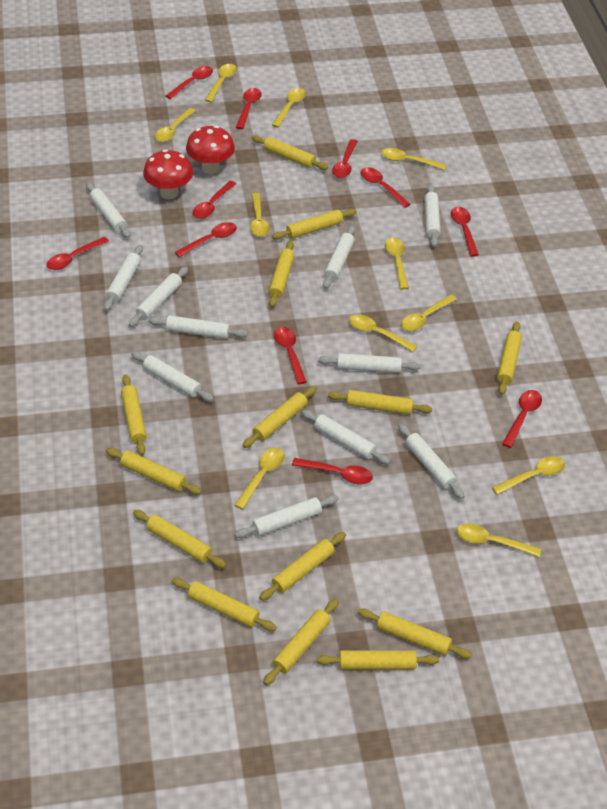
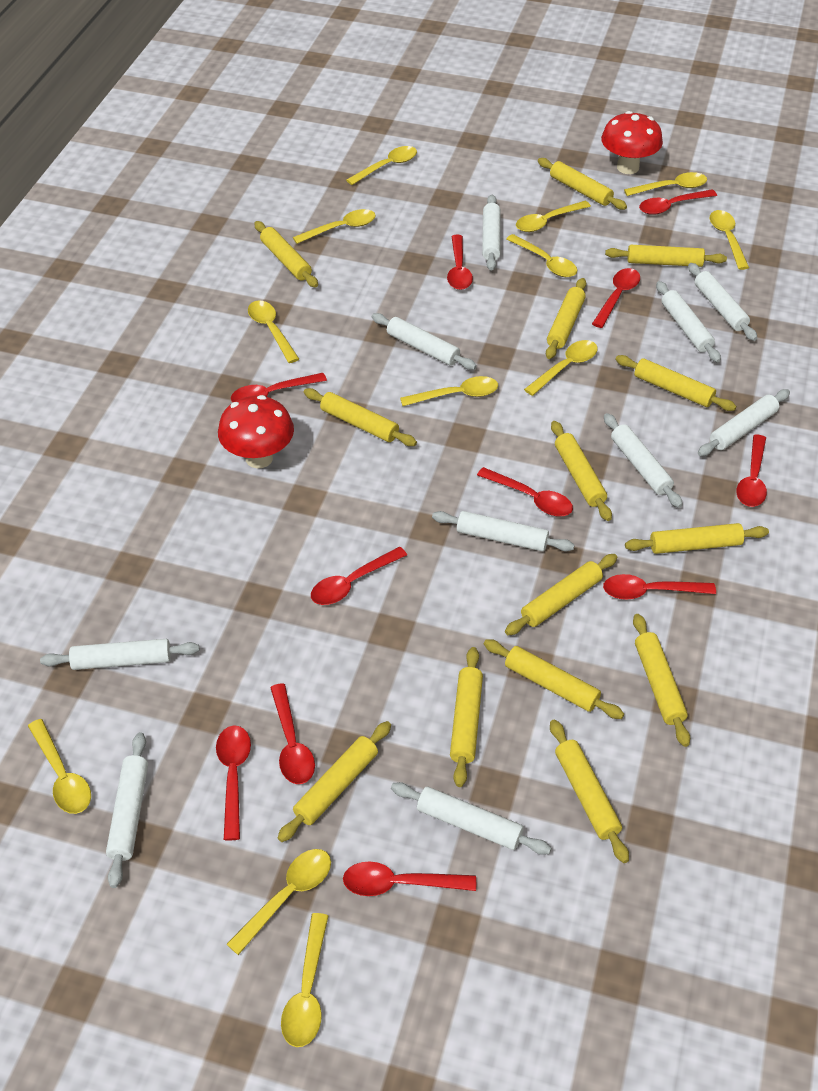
white rolling pin: 11 -> 10
yellow spoon: 11 -> 12

